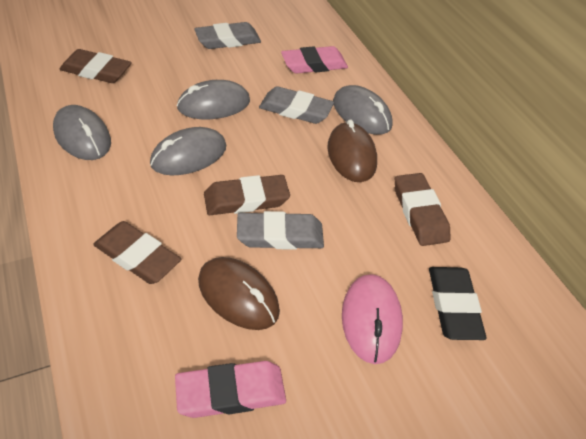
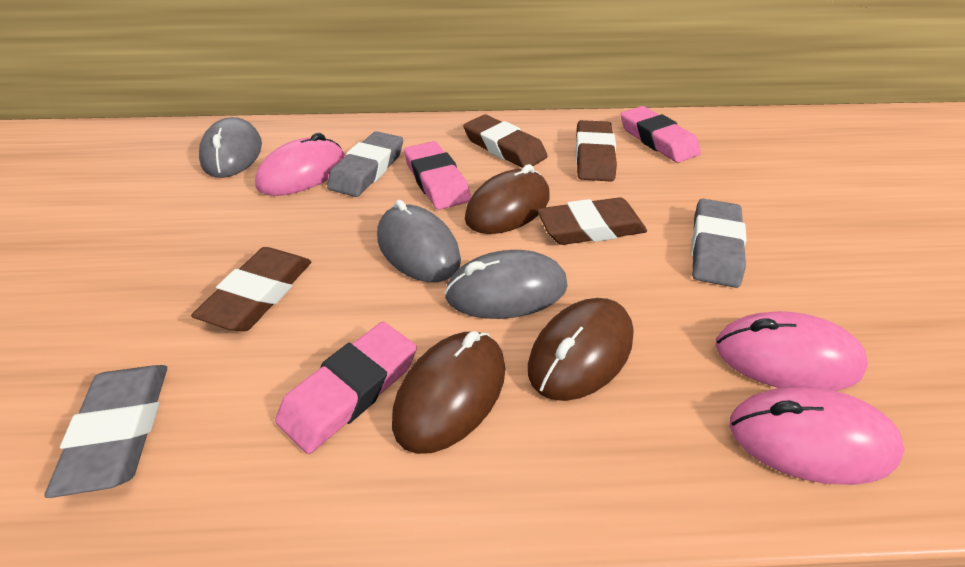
black eraser: 1 -> 0
brown mouse: 2 -> 3
grey mouse: 4 -> 3
pink eraser: 2 -> 3
pink mouse: 1 -> 3

